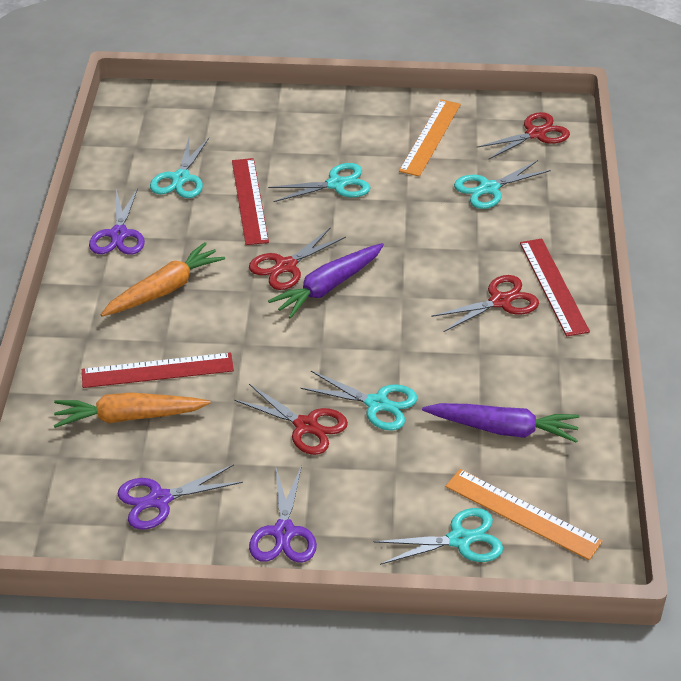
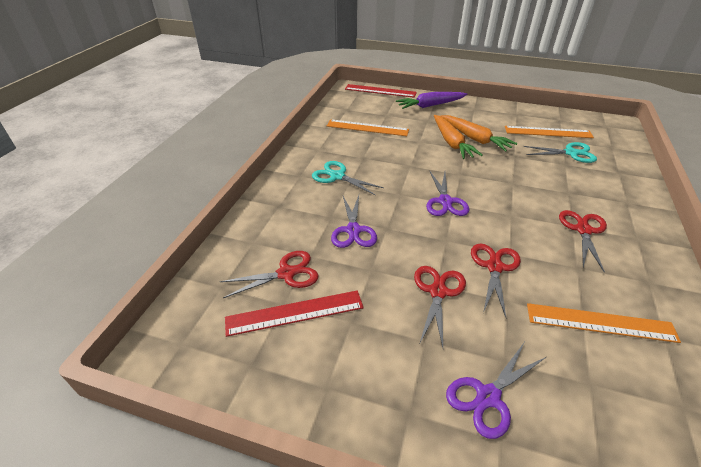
orange ruler: 2 -> 3
purple carrot: 2 -> 1
red ruler: 3 -> 2
turquoise scissors: 5 -> 2

